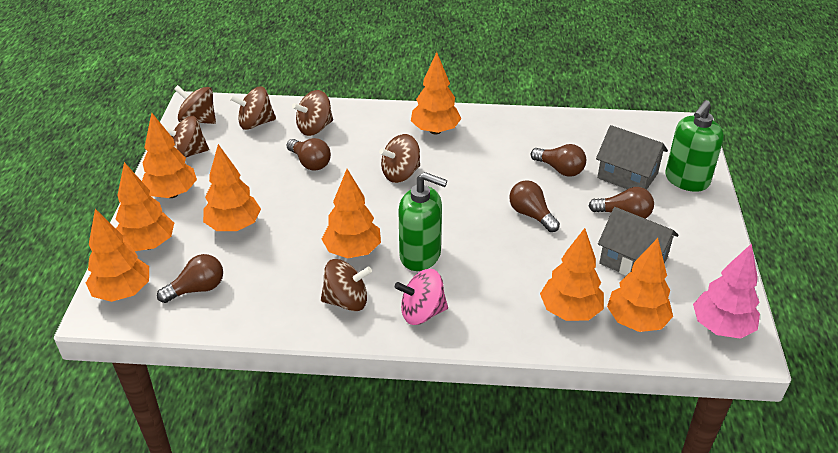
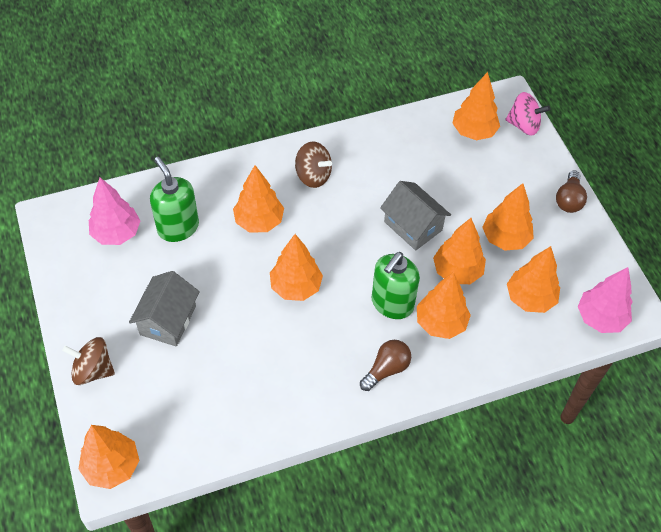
brown light bulb: 5 -> 2
brown spinning top: 6 -> 2
pink tree: 1 -> 2

